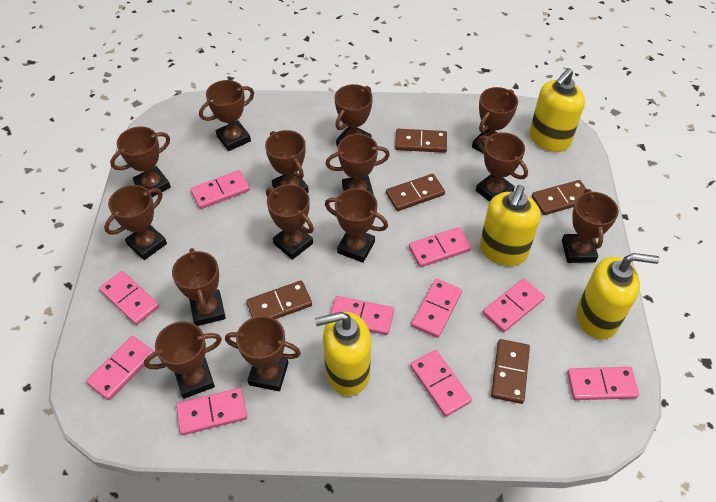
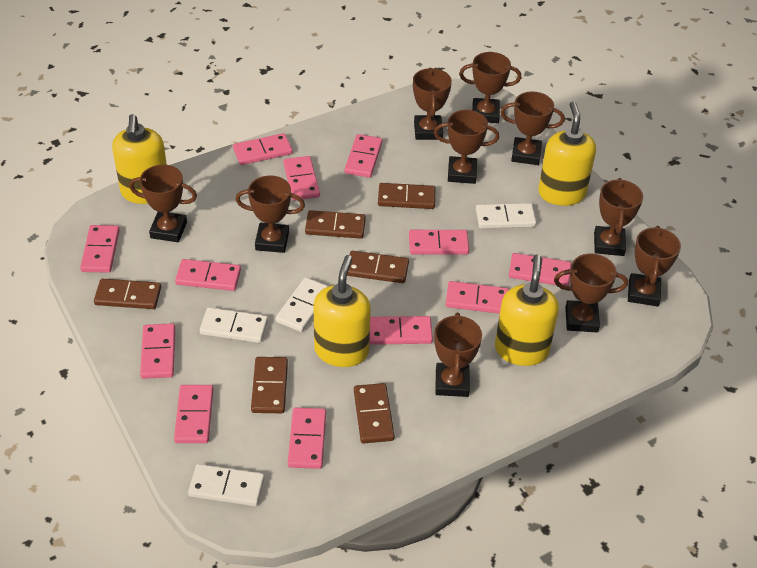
brown domino: 5 -> 6
brown trophy: 14 -> 10
pink domino: 10 -> 12
white domino: 0 -> 4

